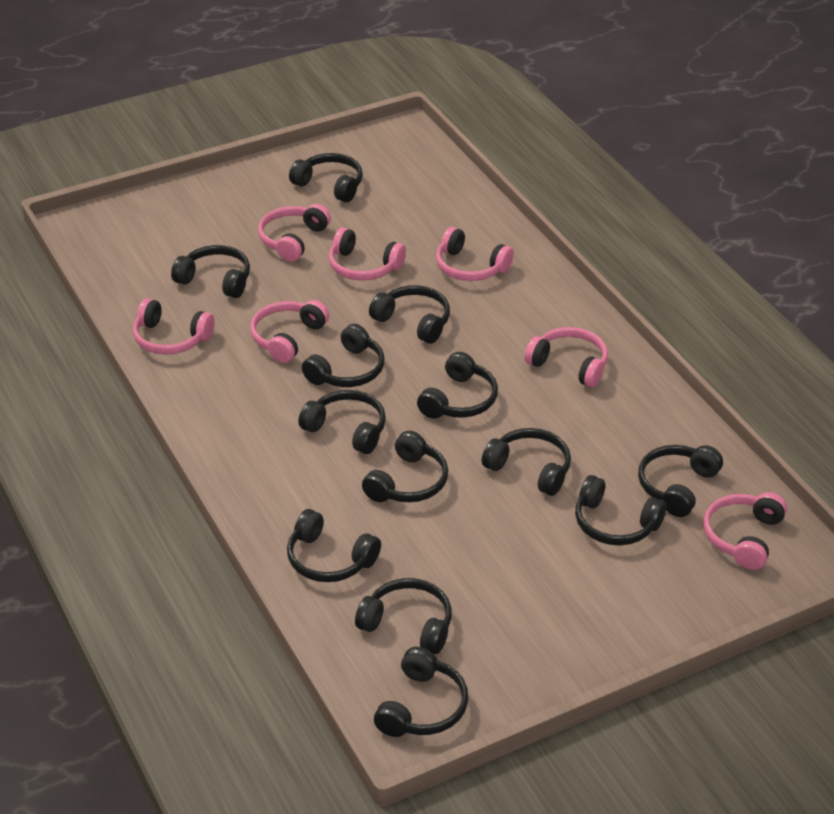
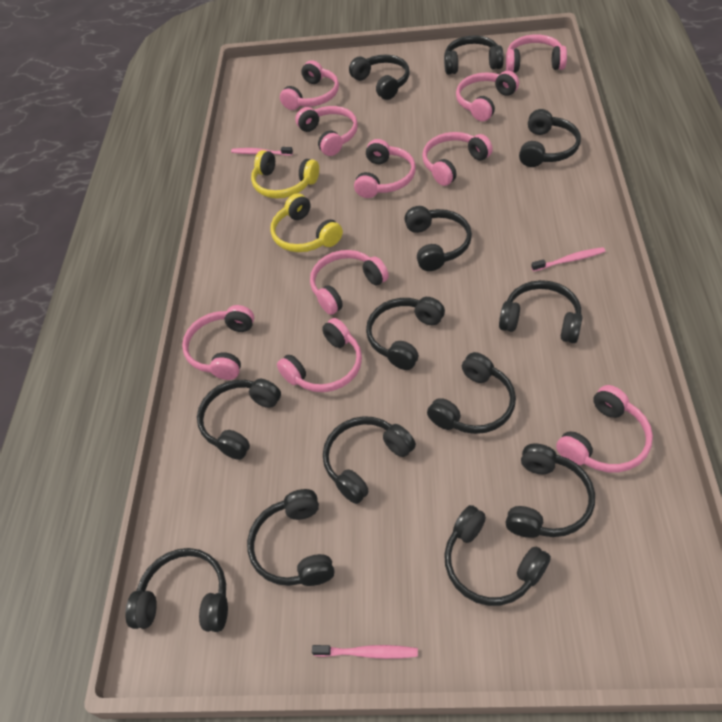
pink headphones: 7 -> 10
pink toothbrush: 0 -> 3
yellow headphones: 0 -> 2

